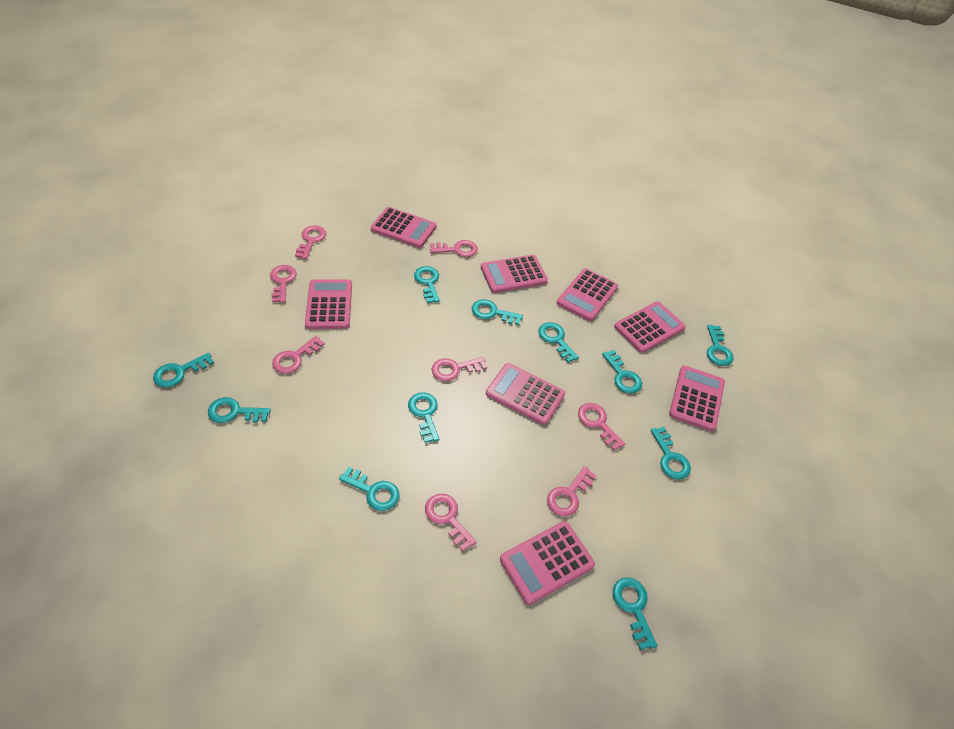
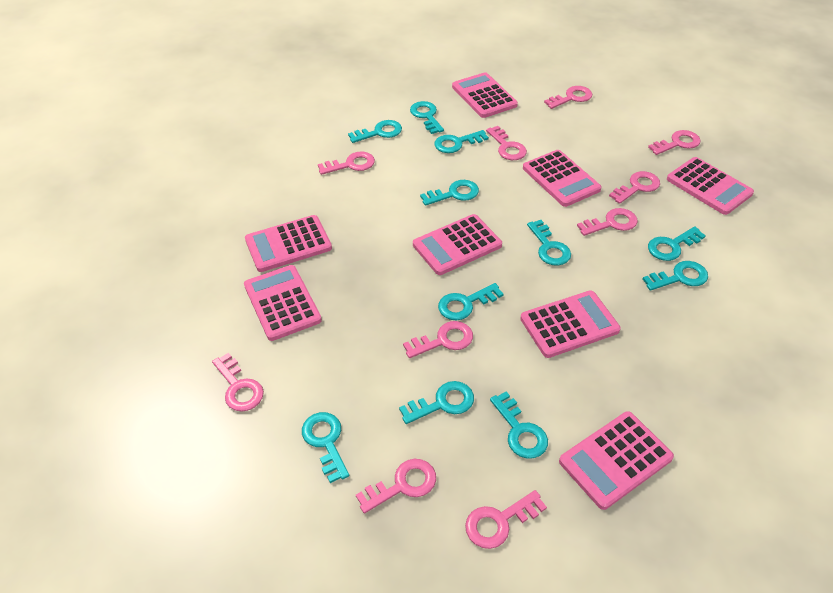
pink key: 8 -> 10

